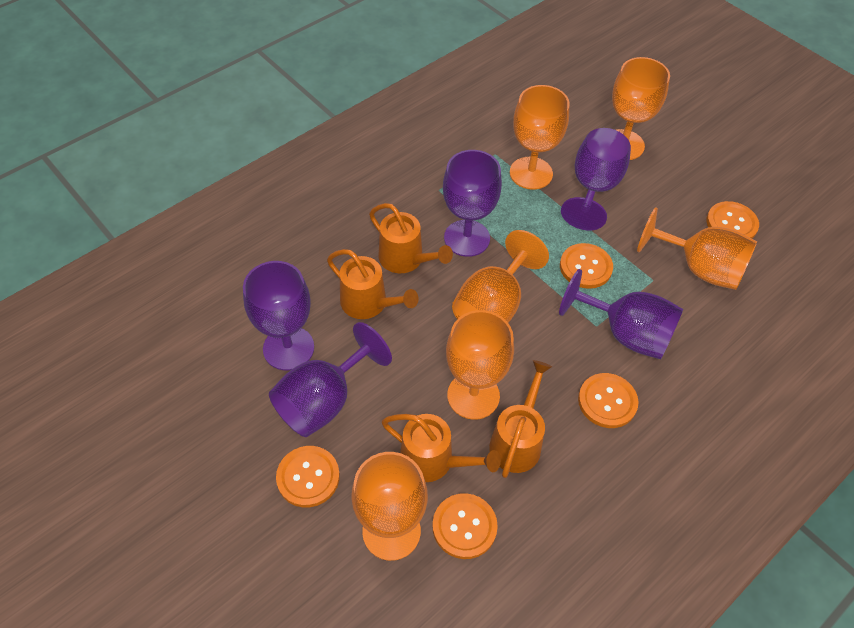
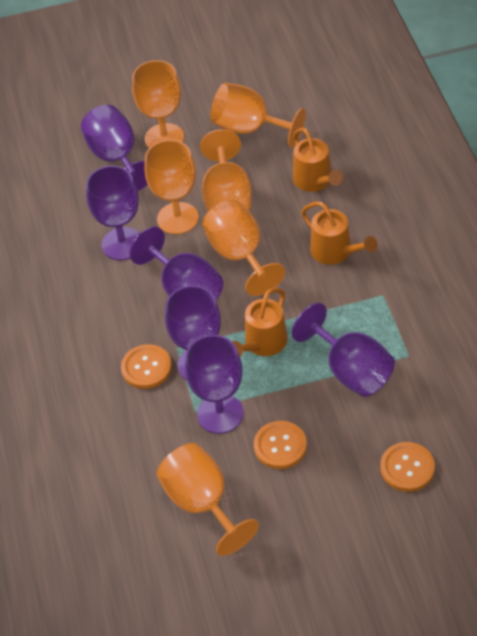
orange button: 5 -> 3
orange watering can: 4 -> 3
purple goblet: 5 -> 6

